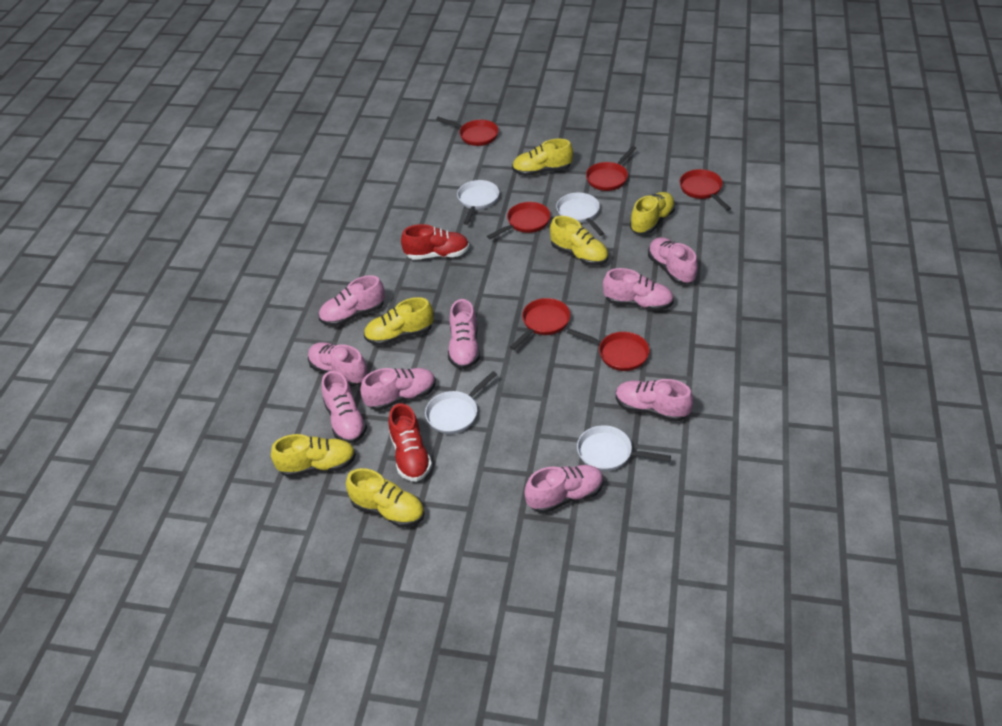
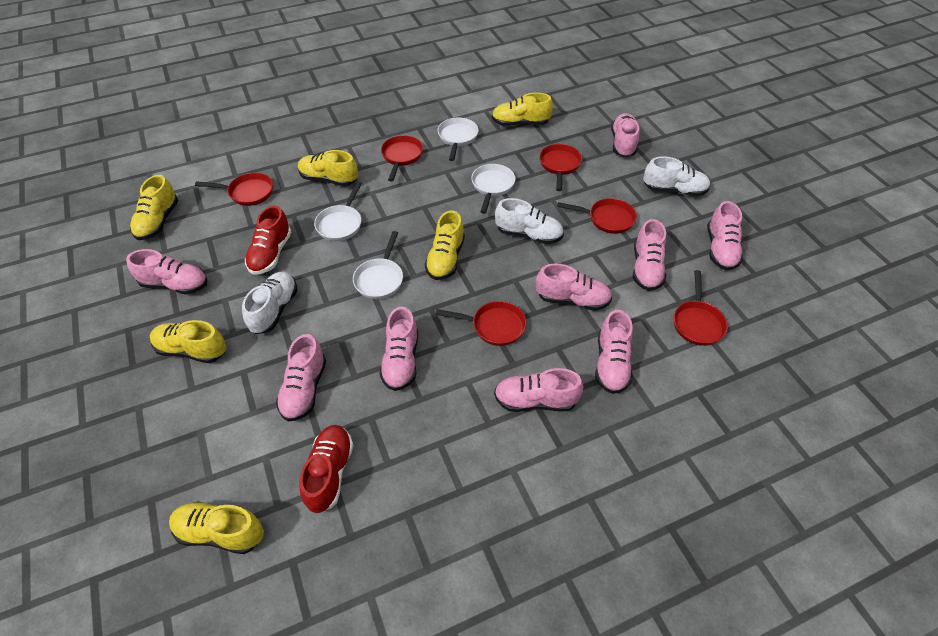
white shoe: 0 -> 3

